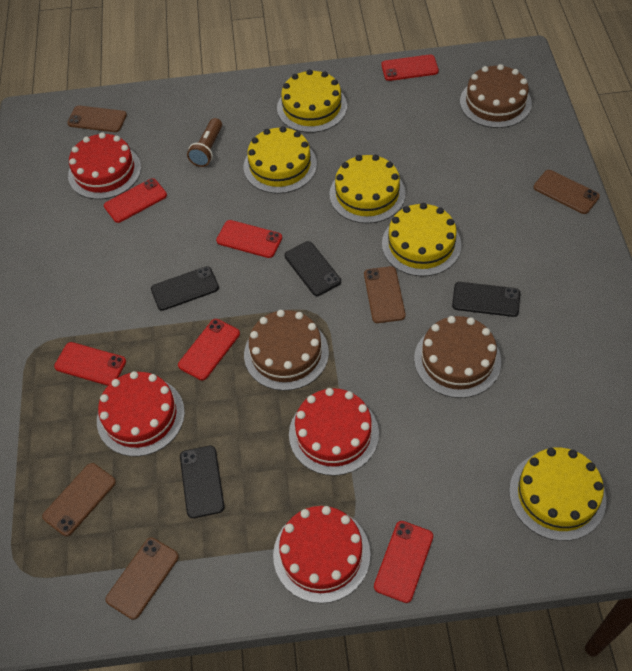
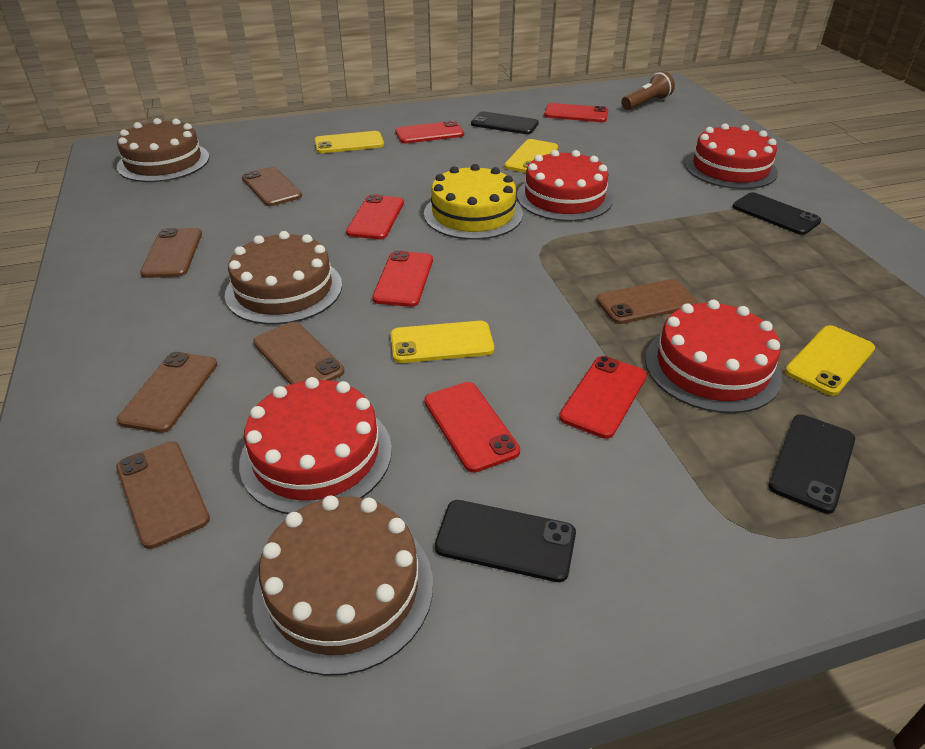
brown phone: 5 -> 6
yellow cake: 5 -> 1
yellow phone: 0 -> 4

